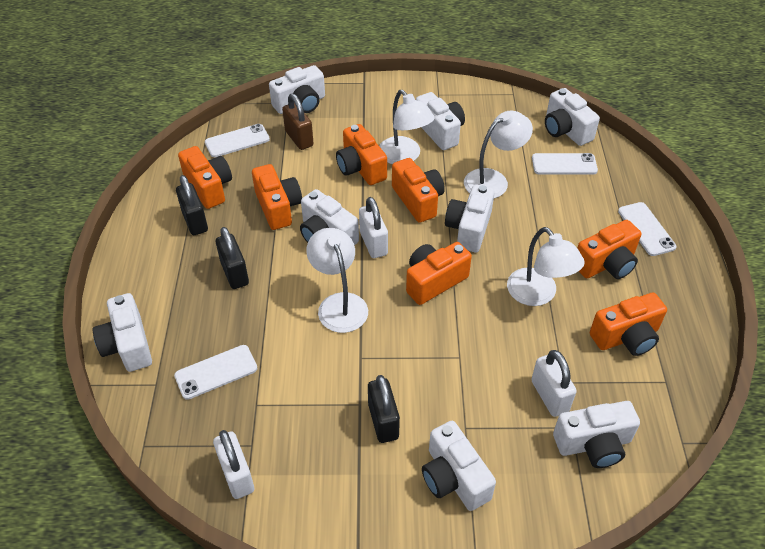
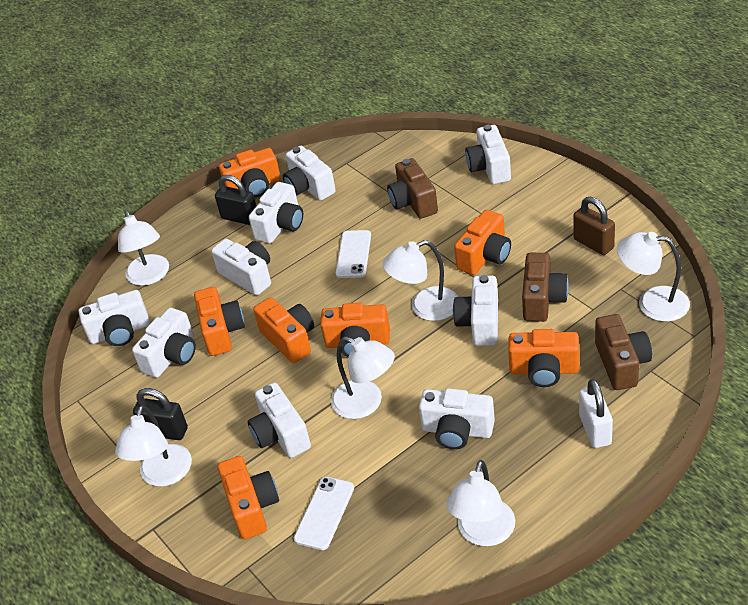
black padlock: 3 -> 2
brown camera: 0 -> 3
white camera: 8 -> 9
white lamp: 4 -> 6
white padlock: 3 -> 1
white phone: 4 -> 2

